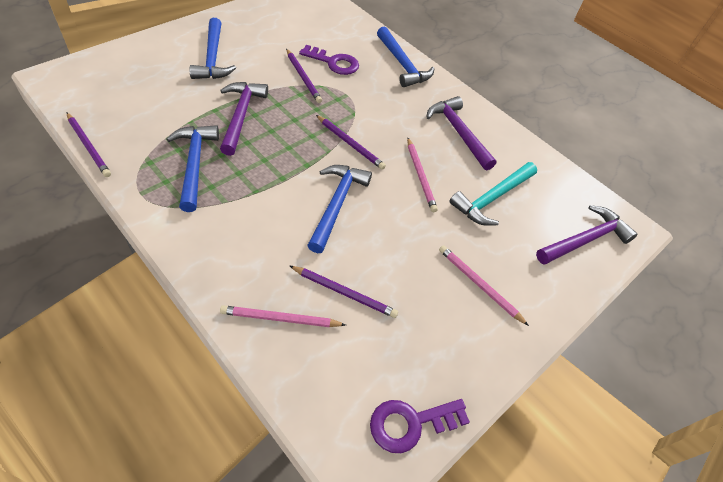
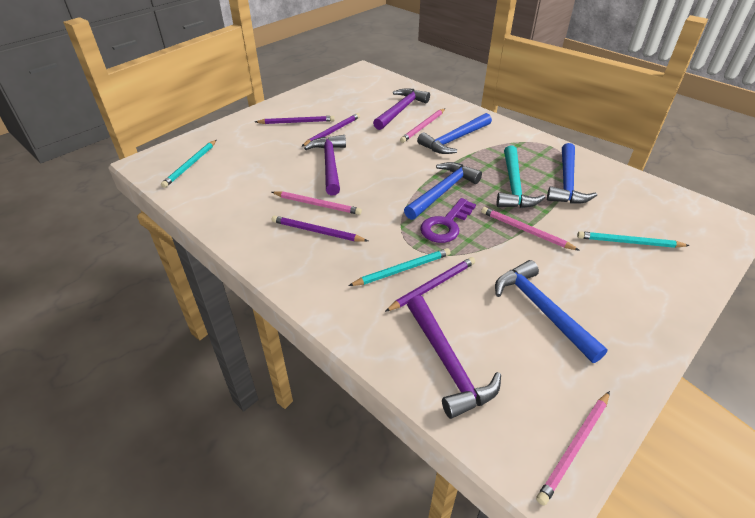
pink pencil: 3 -> 4
purple key: 2 -> 1
turquoise pencil: 0 -> 3

